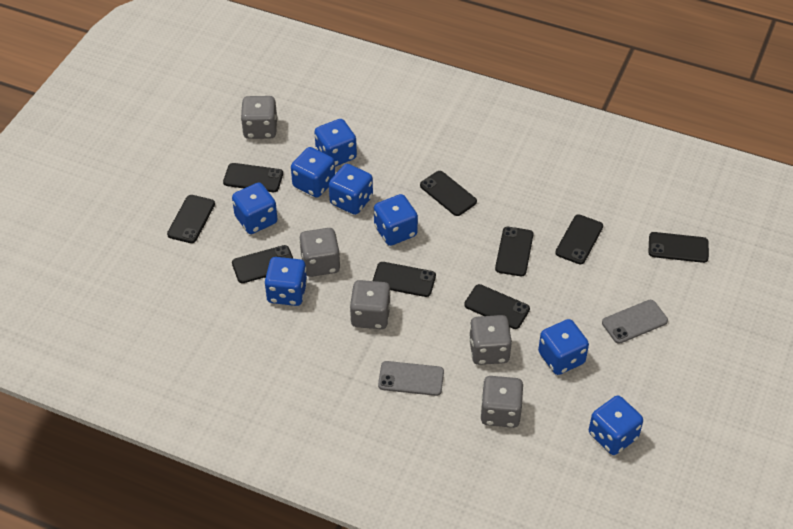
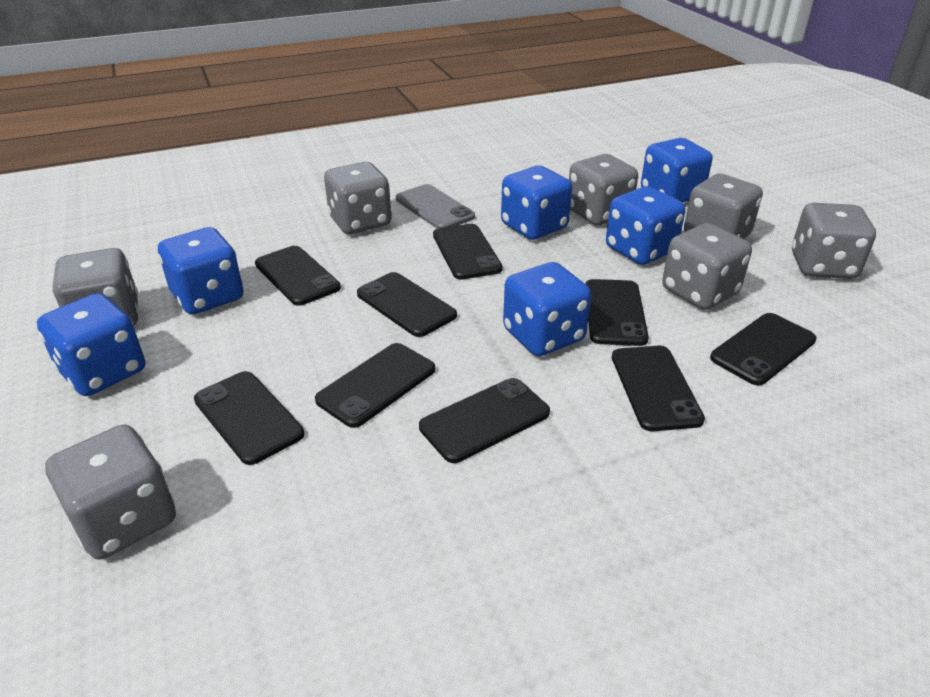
blue dice: 8 -> 6
grey dice: 5 -> 7
grey phone: 2 -> 1

